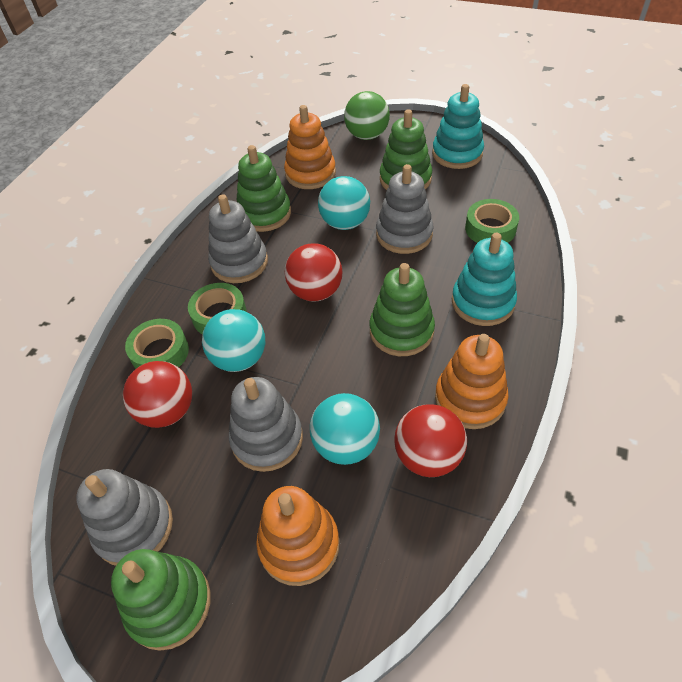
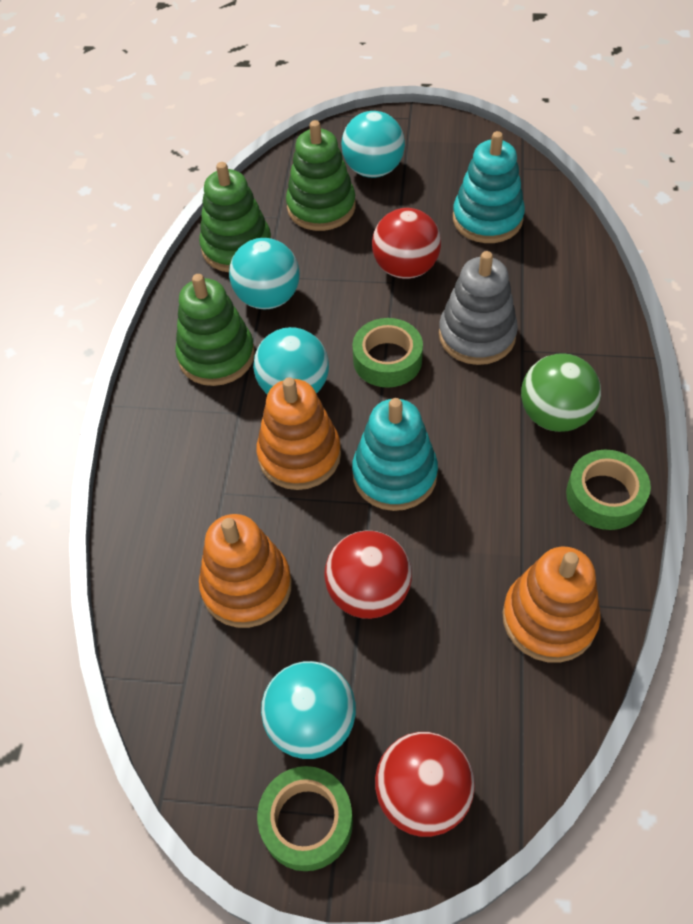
green stacking toy: 4 -> 3
grey stacking toy: 4 -> 1
turquoise ball: 3 -> 4

